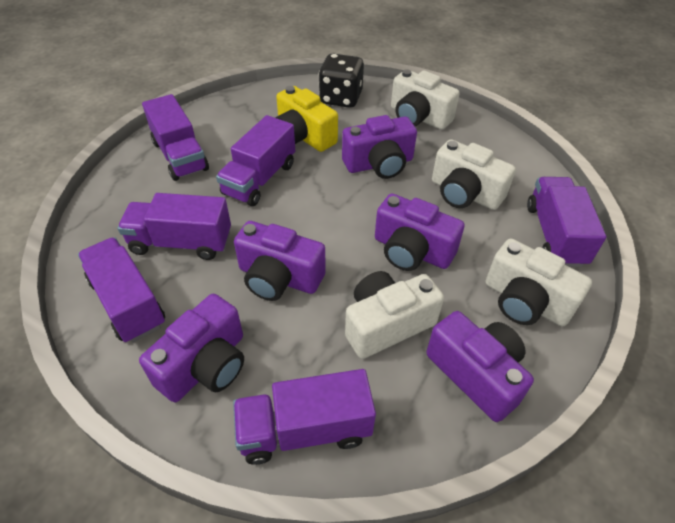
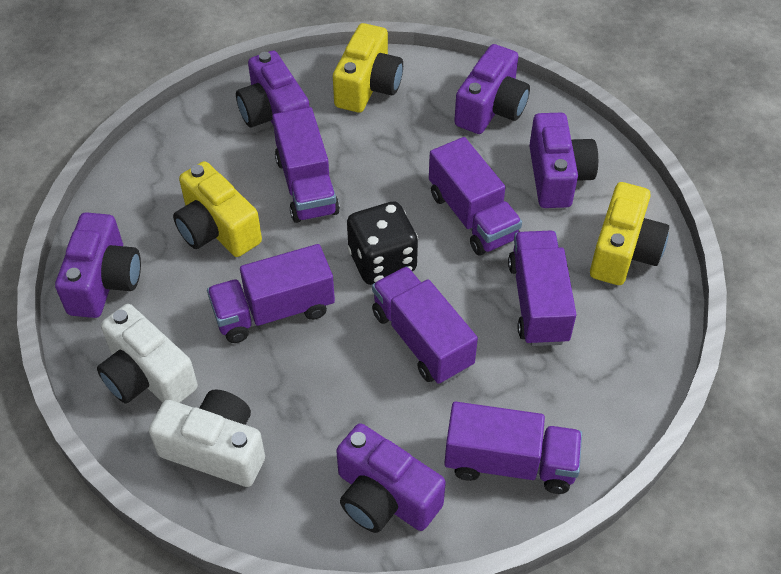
white camera: 4 -> 2
yellow camera: 1 -> 3

